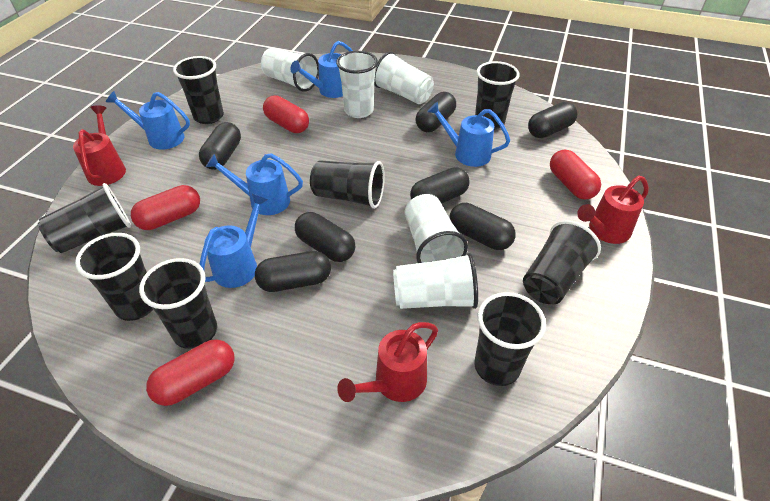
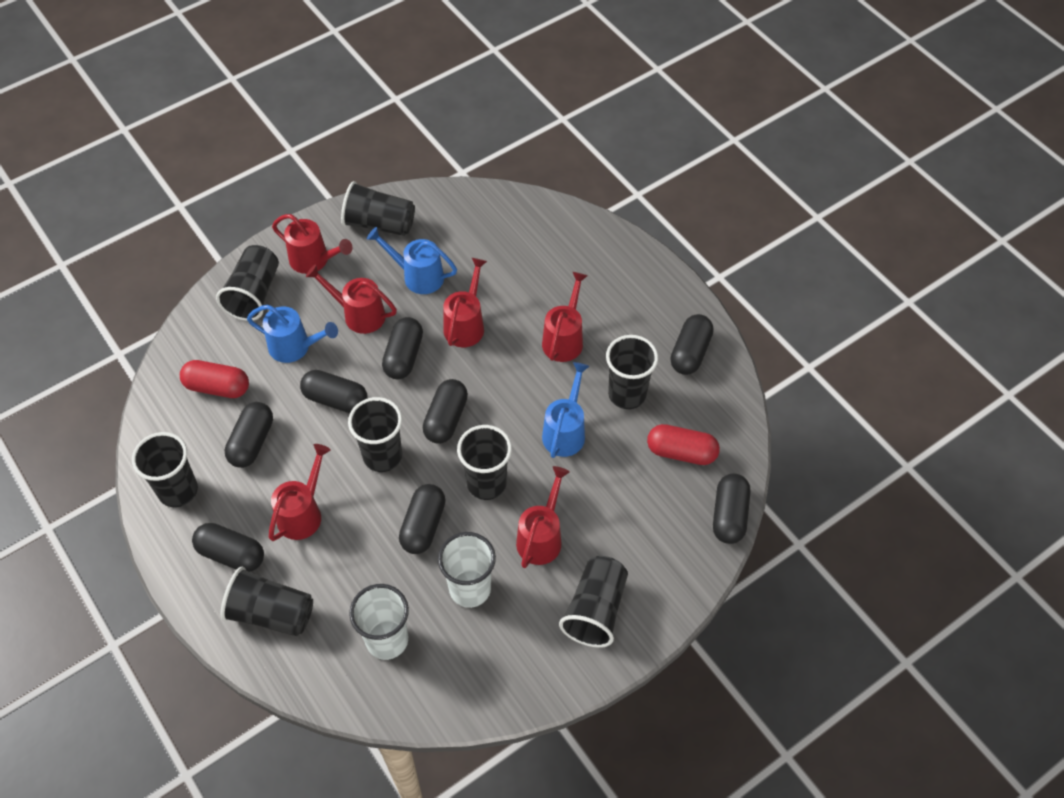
black capsule: 7 -> 8
blue watering can: 5 -> 3
red capsule: 4 -> 2
red watering can: 3 -> 6
white cup: 5 -> 2

